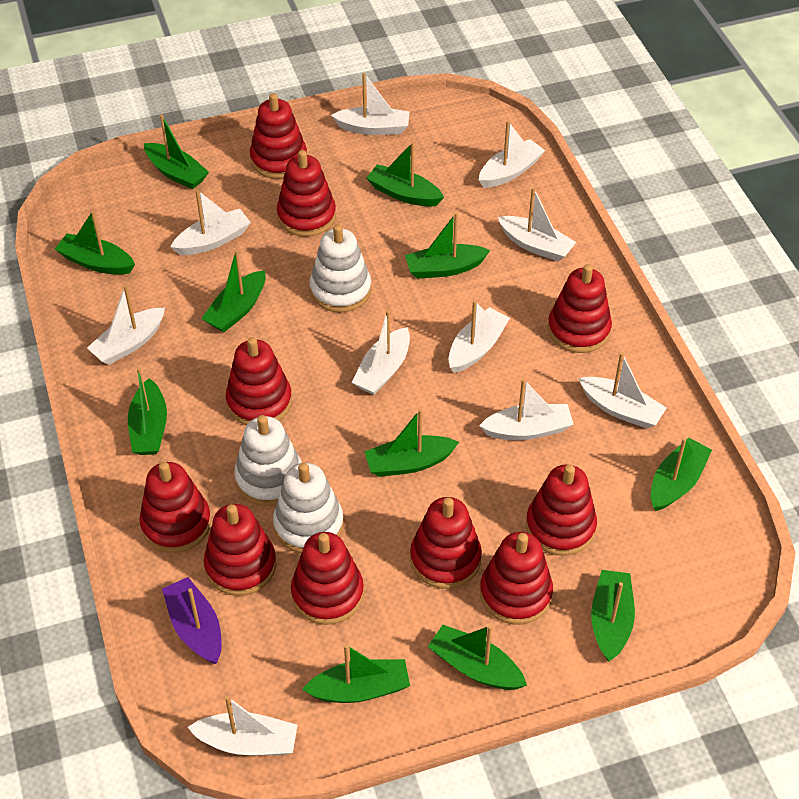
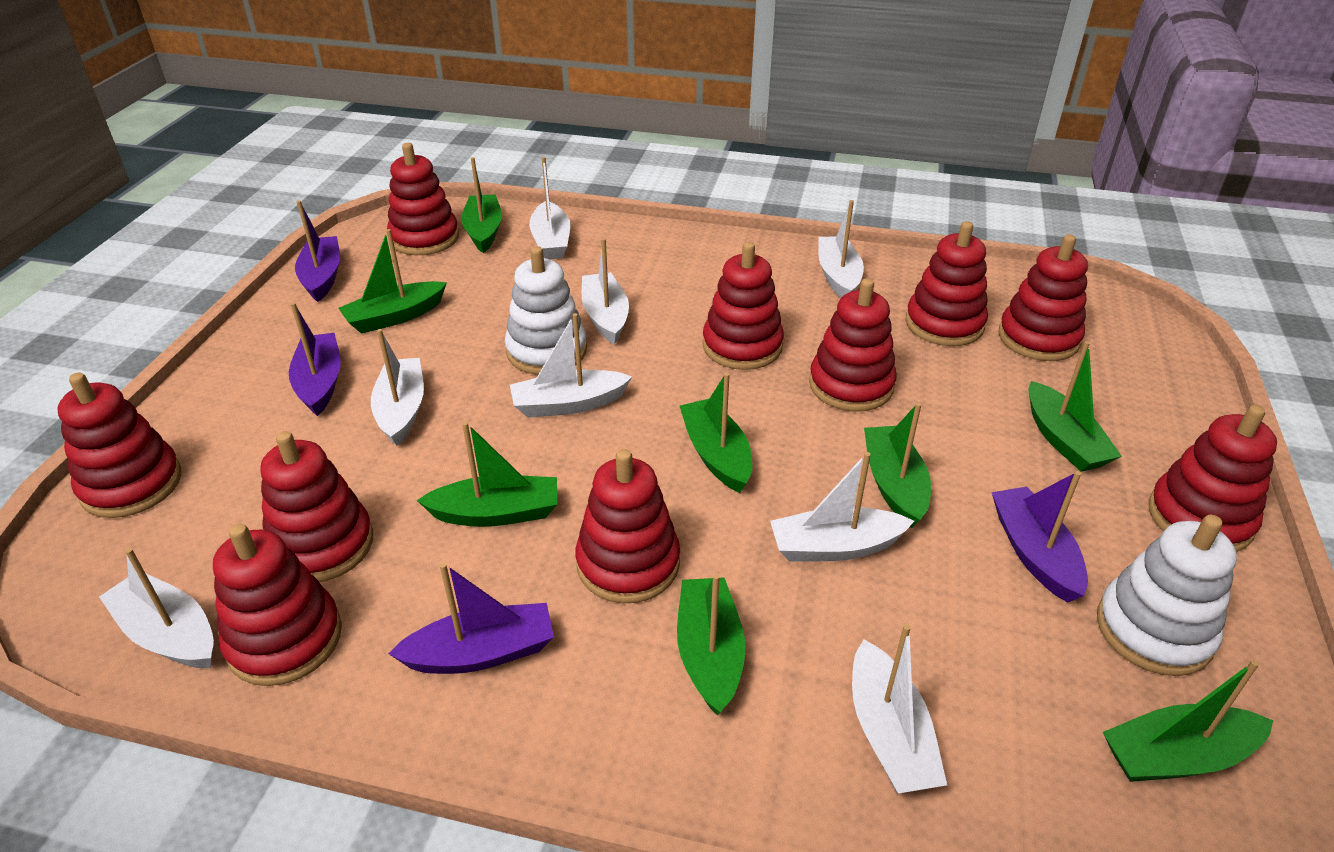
green boat: 11 -> 8
purple boat: 1 -> 4
white boat: 10 -> 8
white stacking toy: 3 -> 2

